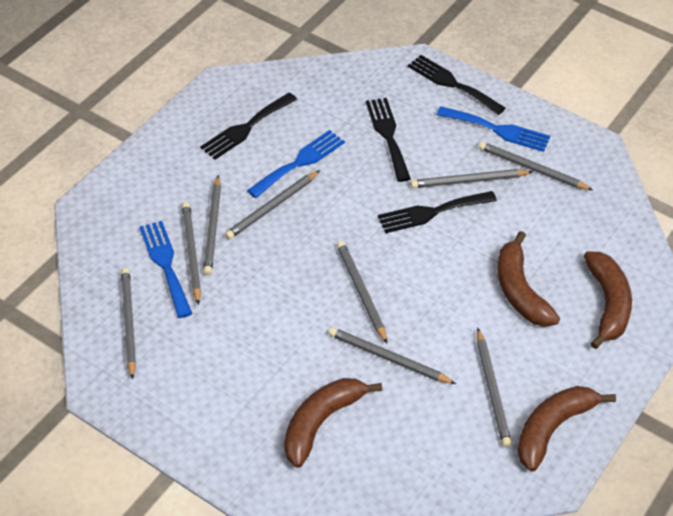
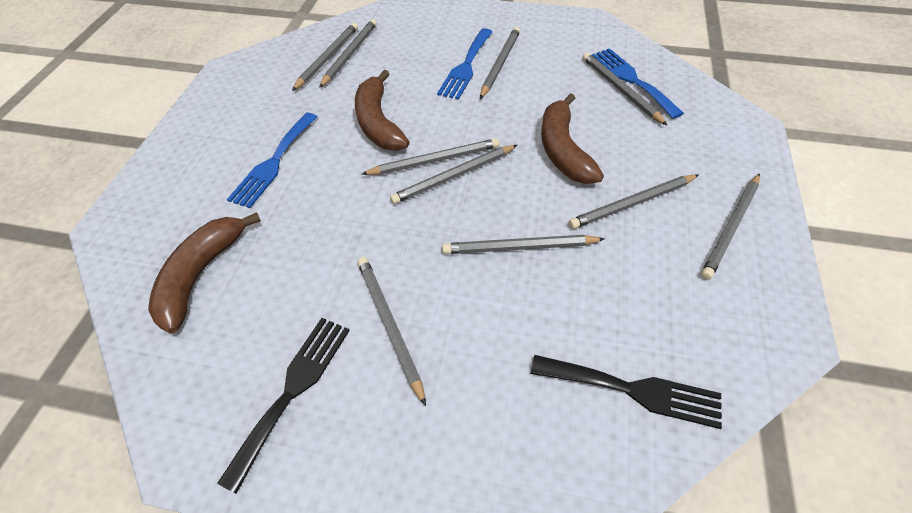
black fork: 4 -> 2
brown banana: 4 -> 3
grey pencil: 9 -> 10

